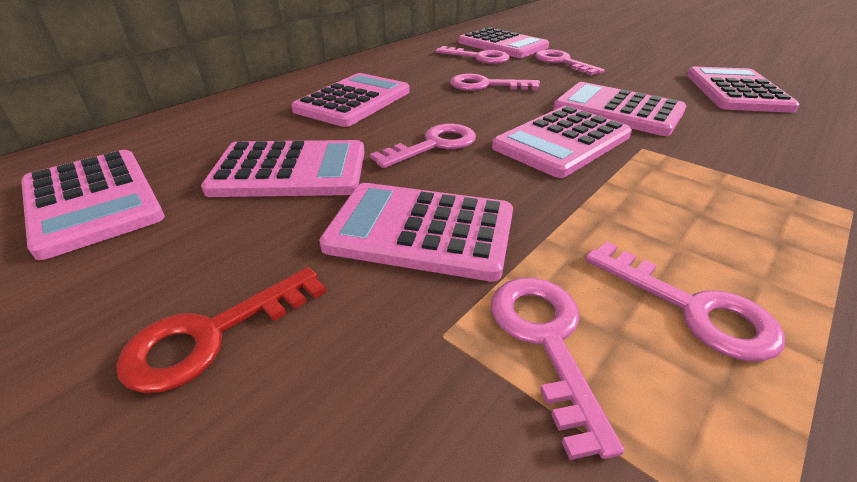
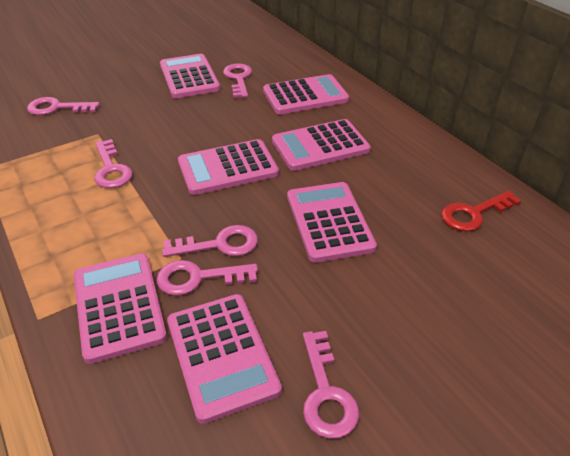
pink calculator: 8 -> 7

